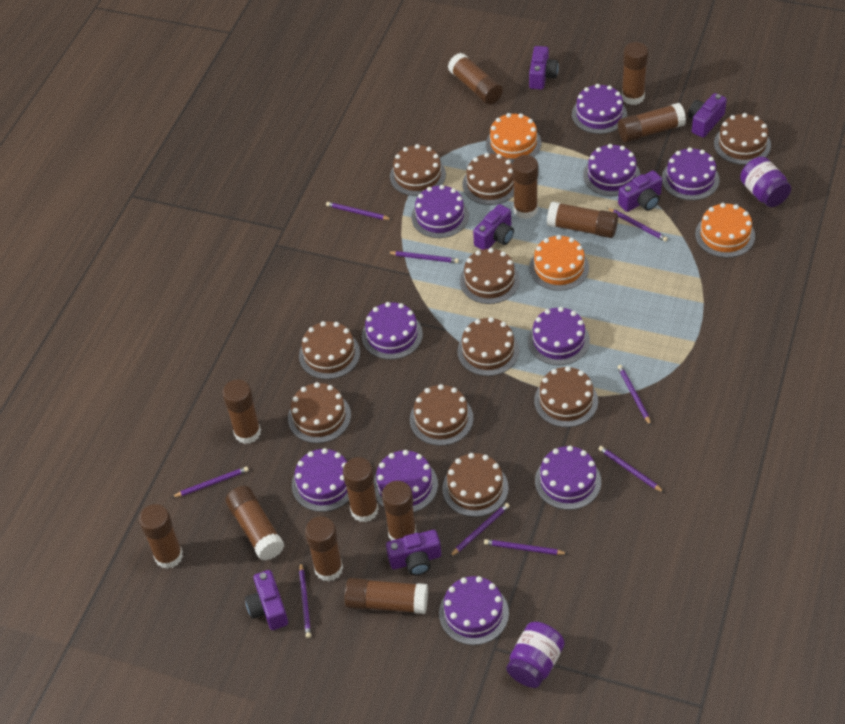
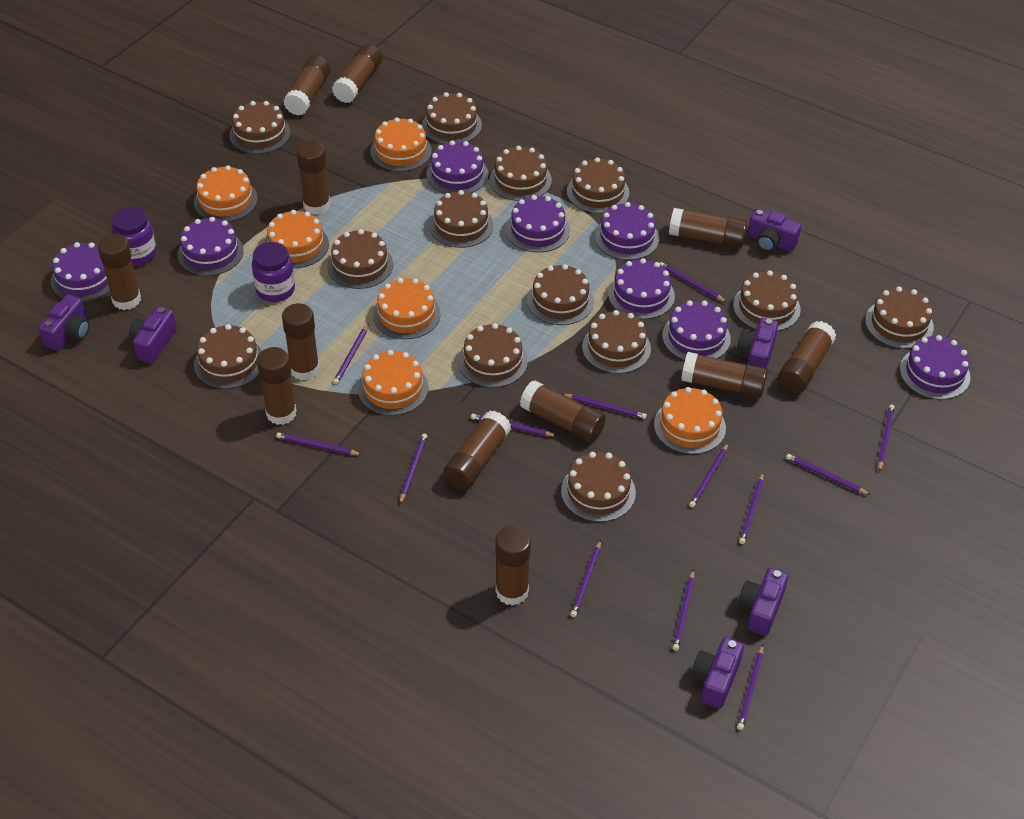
brown cake: 10 -> 13
orange cake: 3 -> 6
purple cake: 10 -> 8
purple pencil: 9 -> 13

